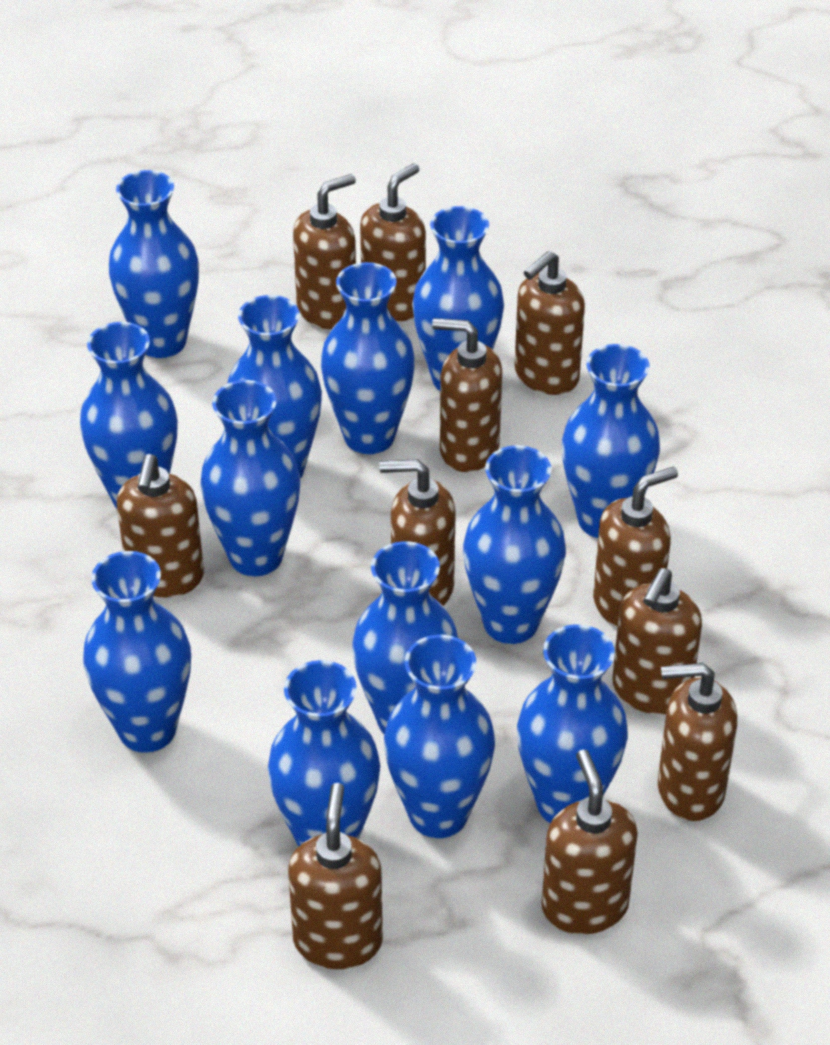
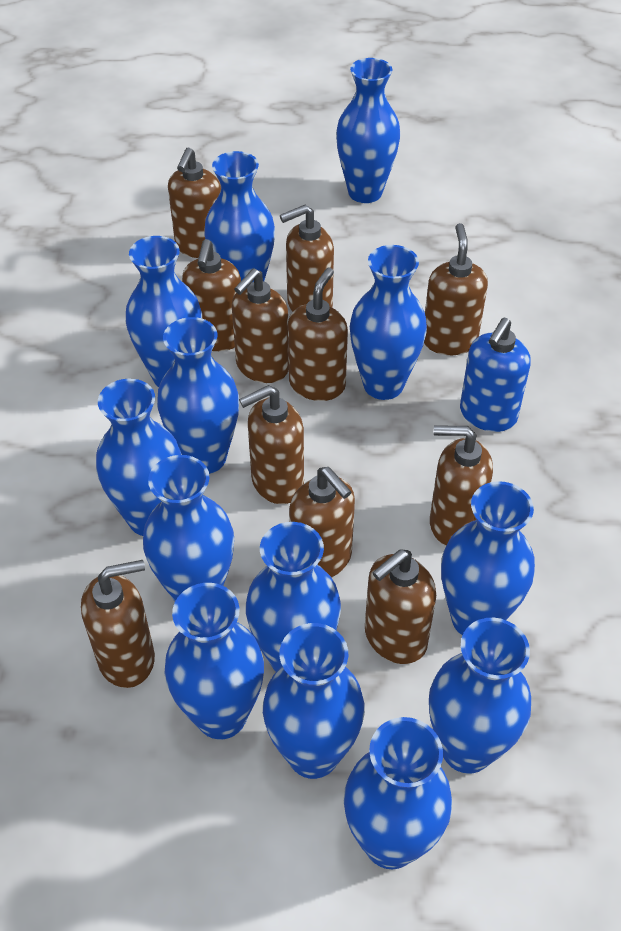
blue soap dispenser: 0 -> 1

